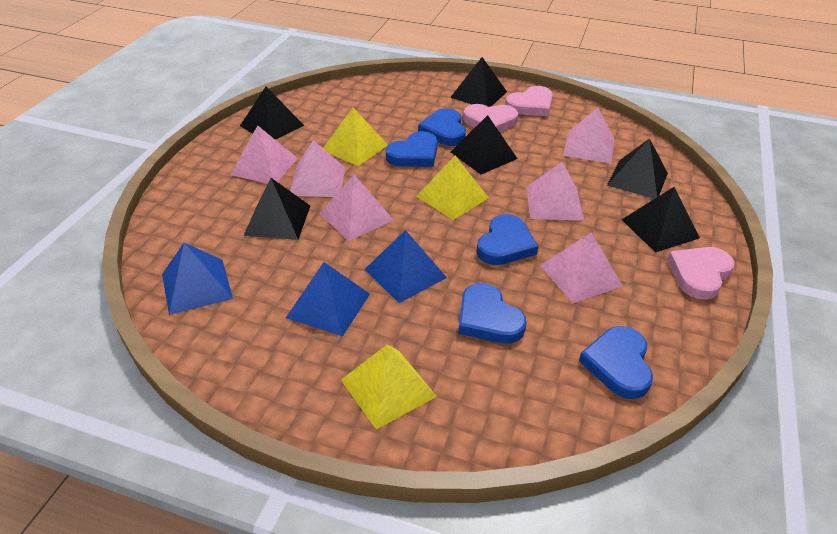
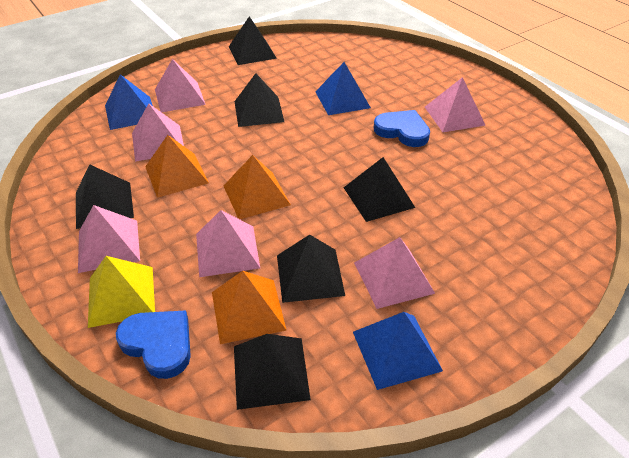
blue heart: 5 -> 2
orange pyramid: 0 -> 3
pink heart: 3 -> 0
yellow pyramid: 3 -> 1

